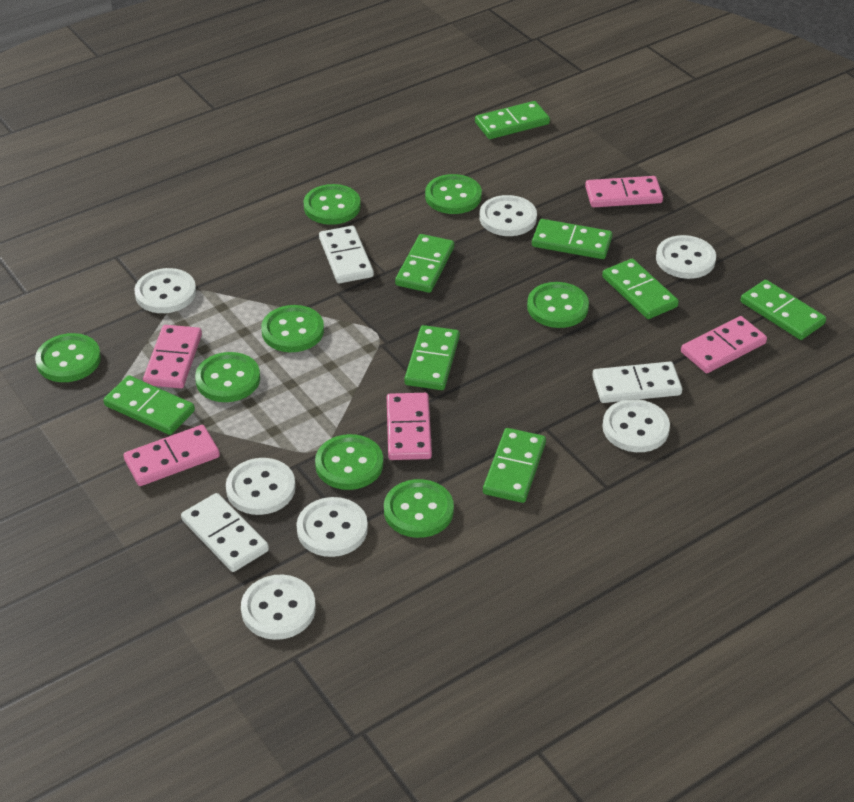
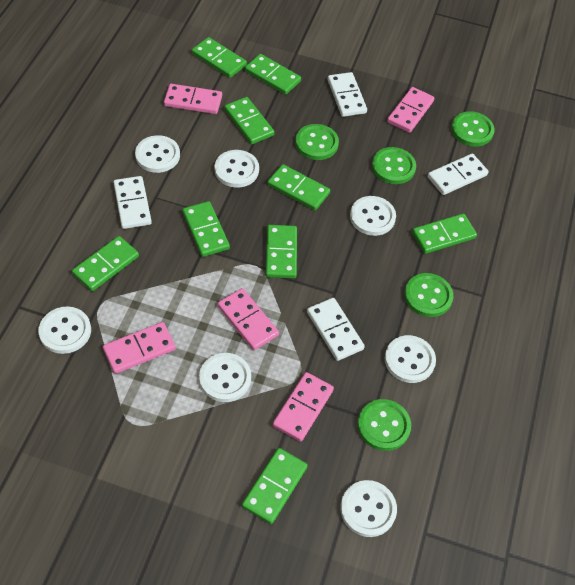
green button: 8 -> 5
green domino: 8 -> 9
white domino: 3 -> 4

